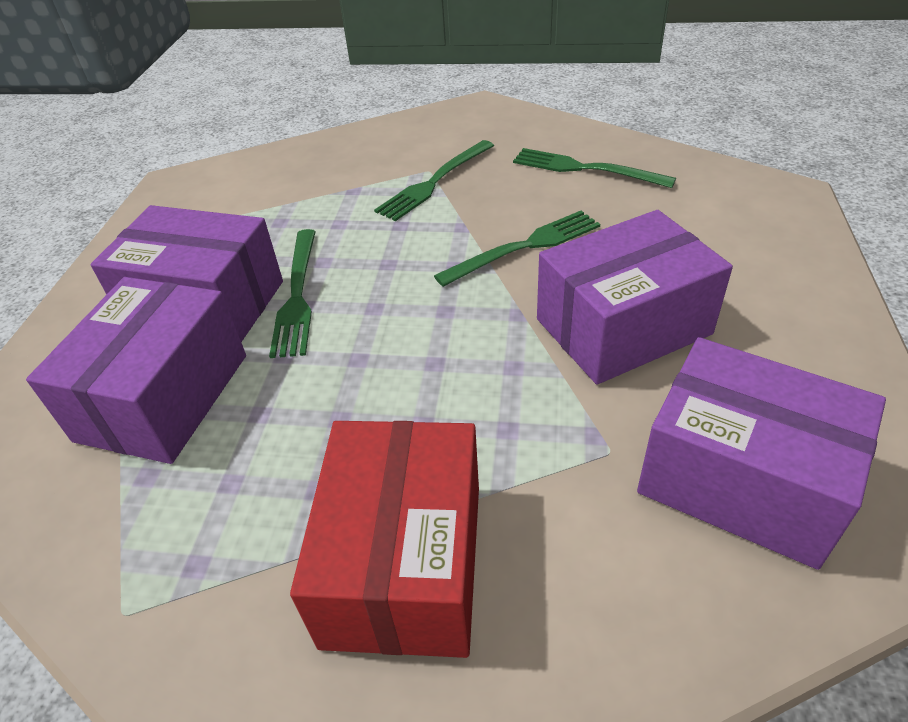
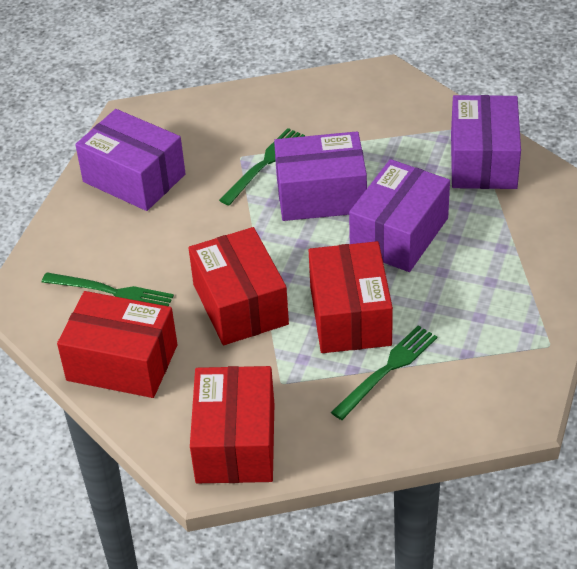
green fork: 4 -> 3
red box: 1 -> 4

